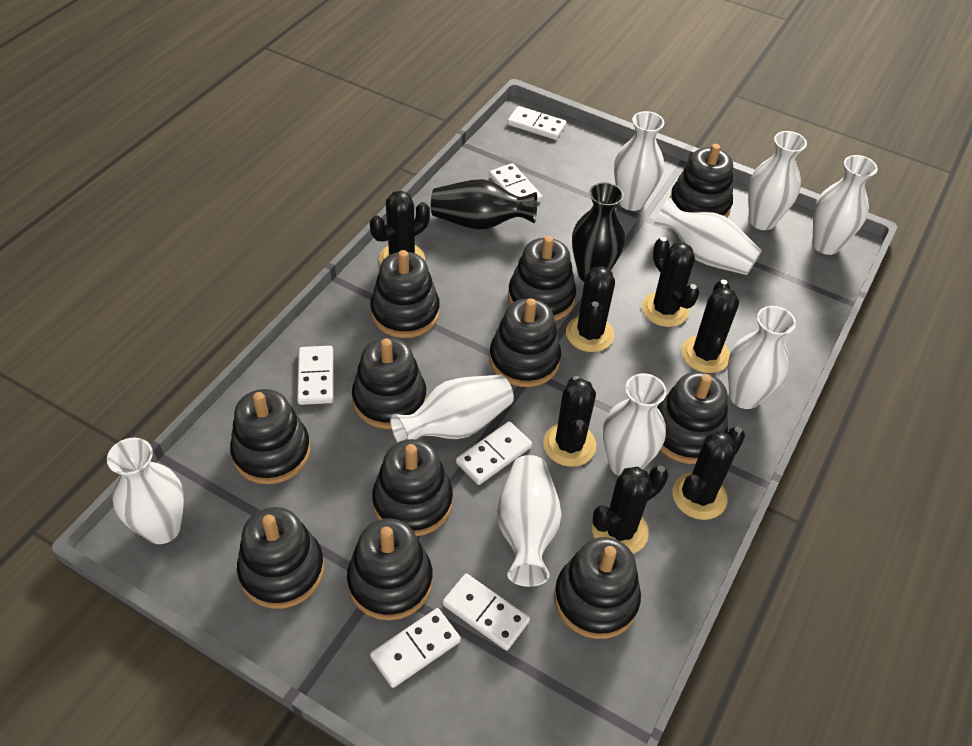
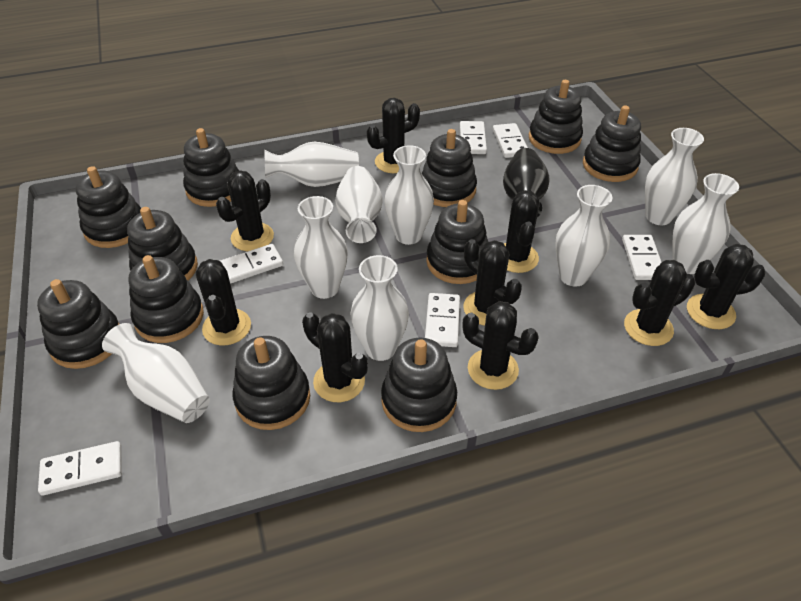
black cactus: 7 -> 9
black vase: 2 -> 1

